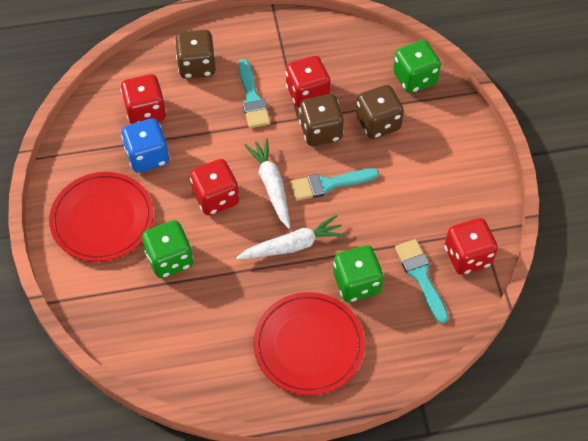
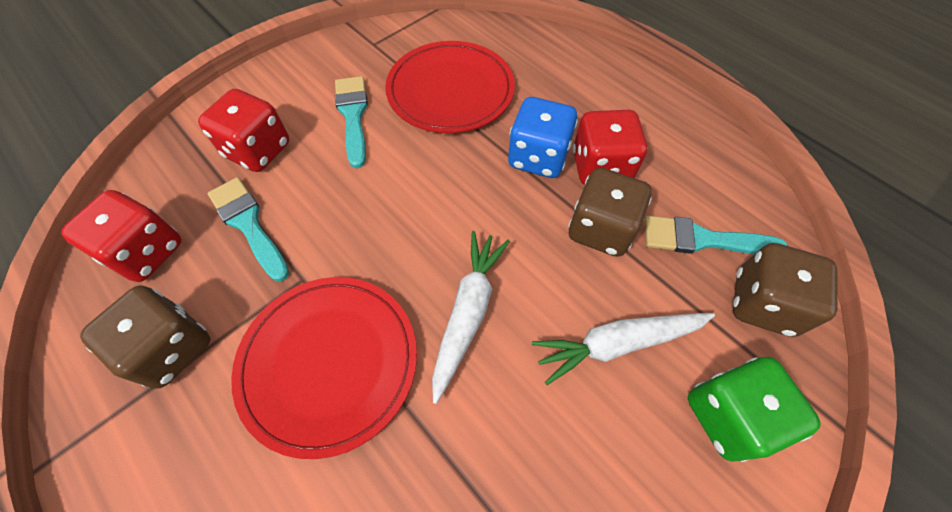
green dice: 3 -> 1
red dice: 4 -> 3

